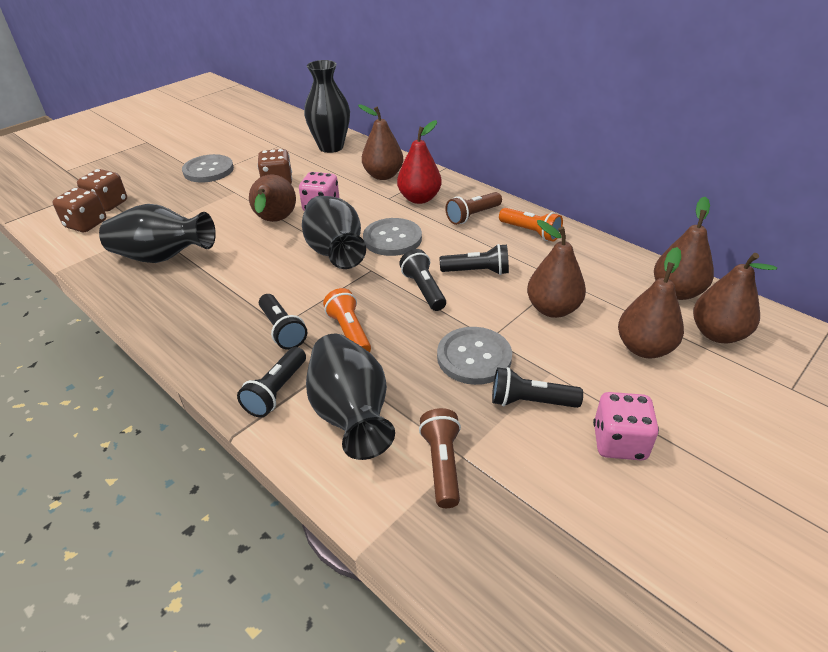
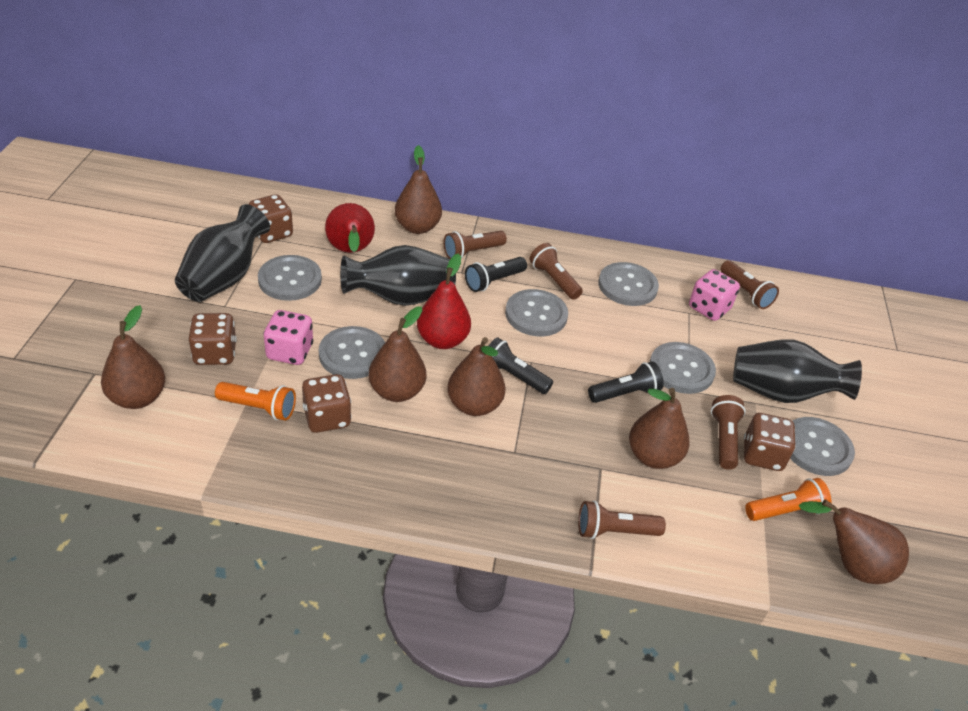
black flashlight: 5 -> 3
black vase: 4 -> 3
brown dice: 3 -> 4
brown flashlight: 2 -> 5
grey button: 3 -> 6
red pear: 1 -> 2

